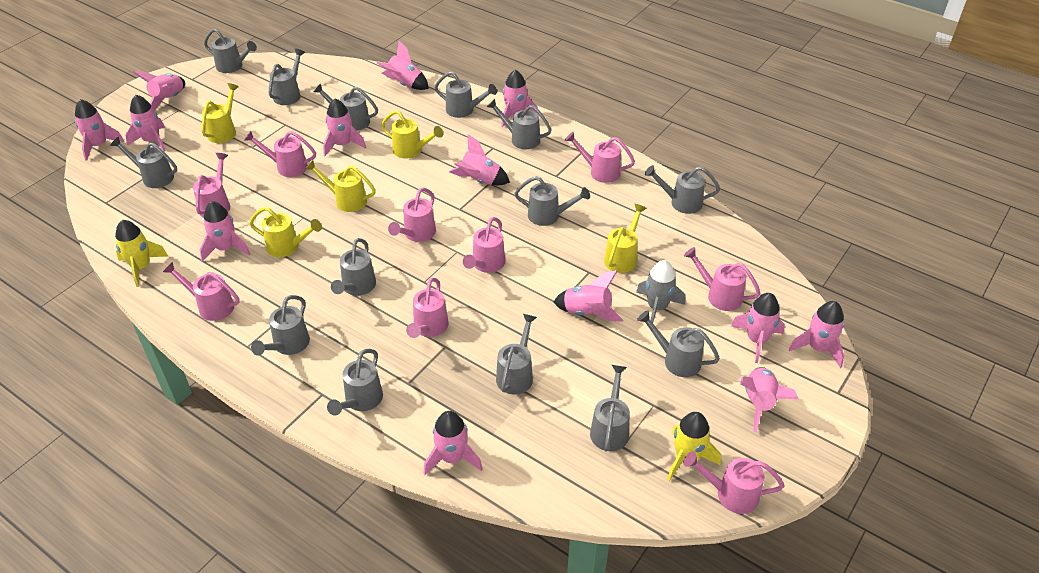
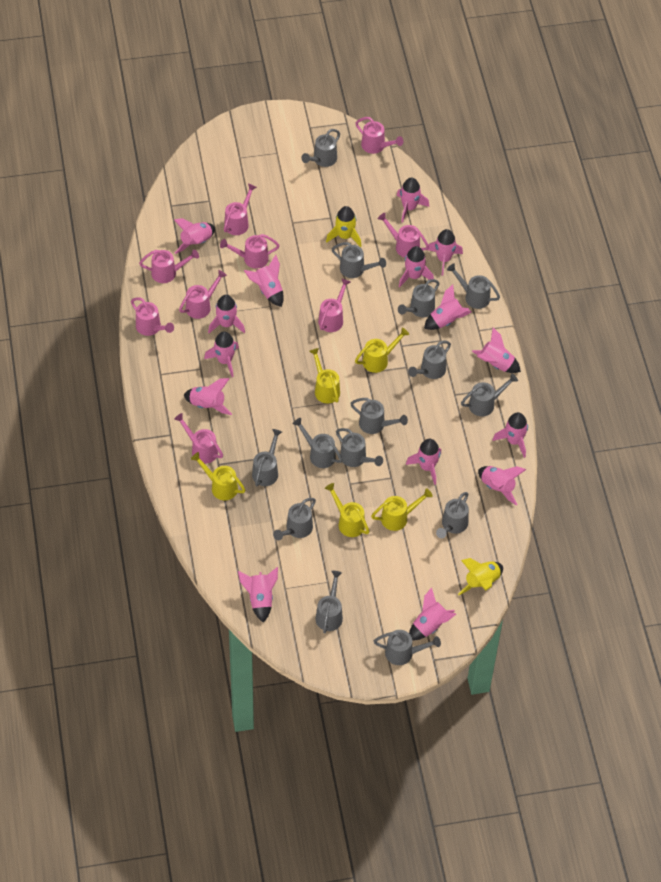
grey rocket: 1 -> 0
pink rocket: 13 -> 15

